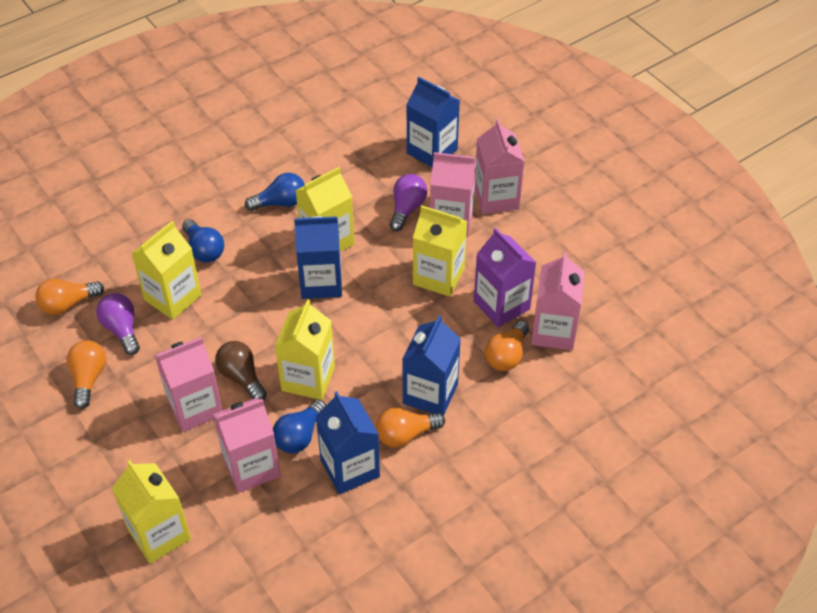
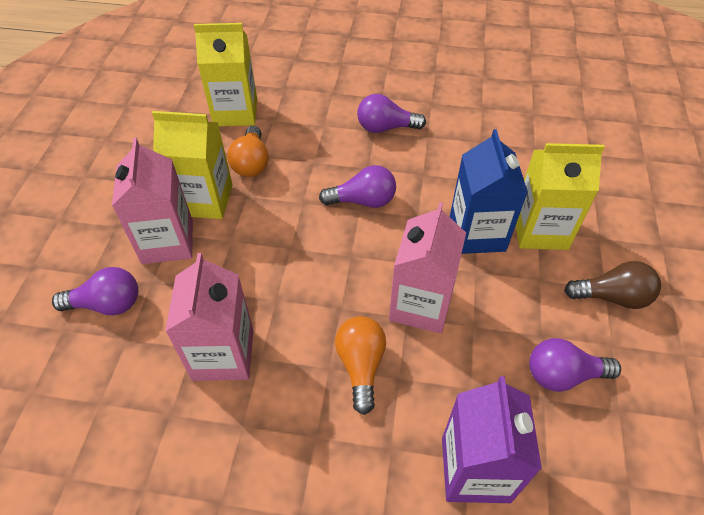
blue carton: 4 -> 1
blue light bulb: 3 -> 0
orange light bulb: 4 -> 2
pink carton: 5 -> 3
purple light bulb: 2 -> 4
yellow carton: 5 -> 3

